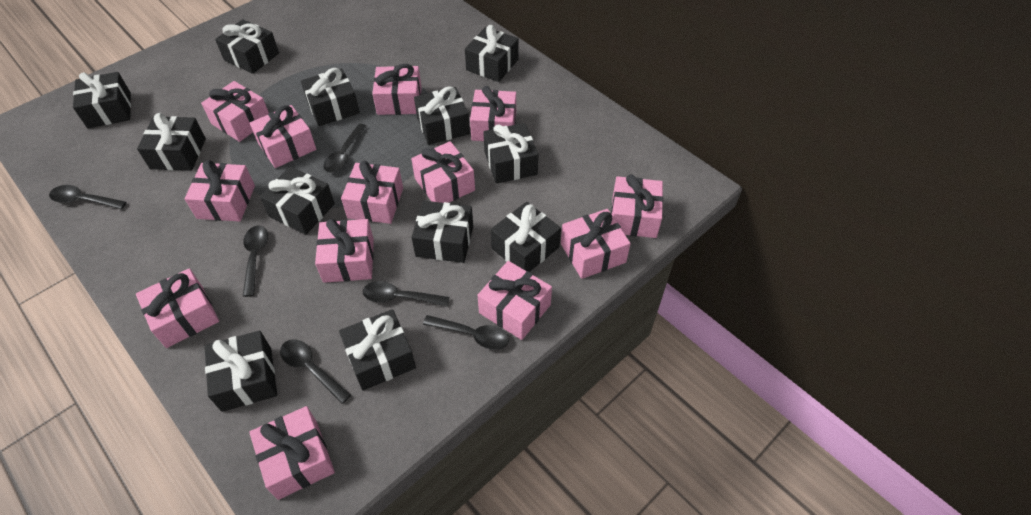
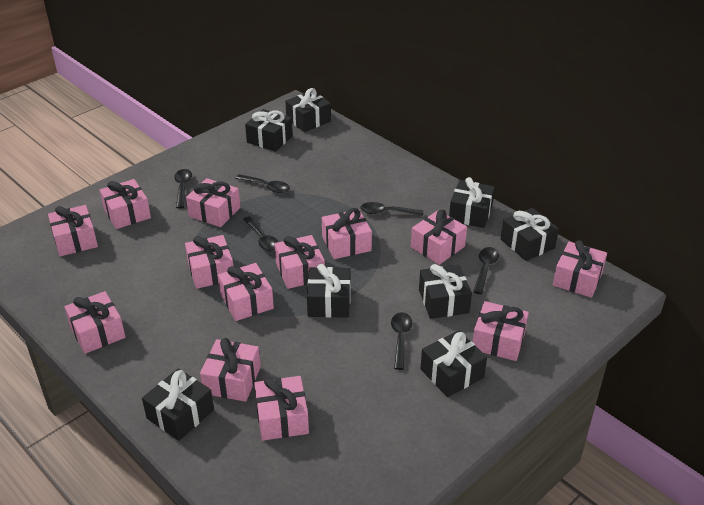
black gift: 12 -> 8

